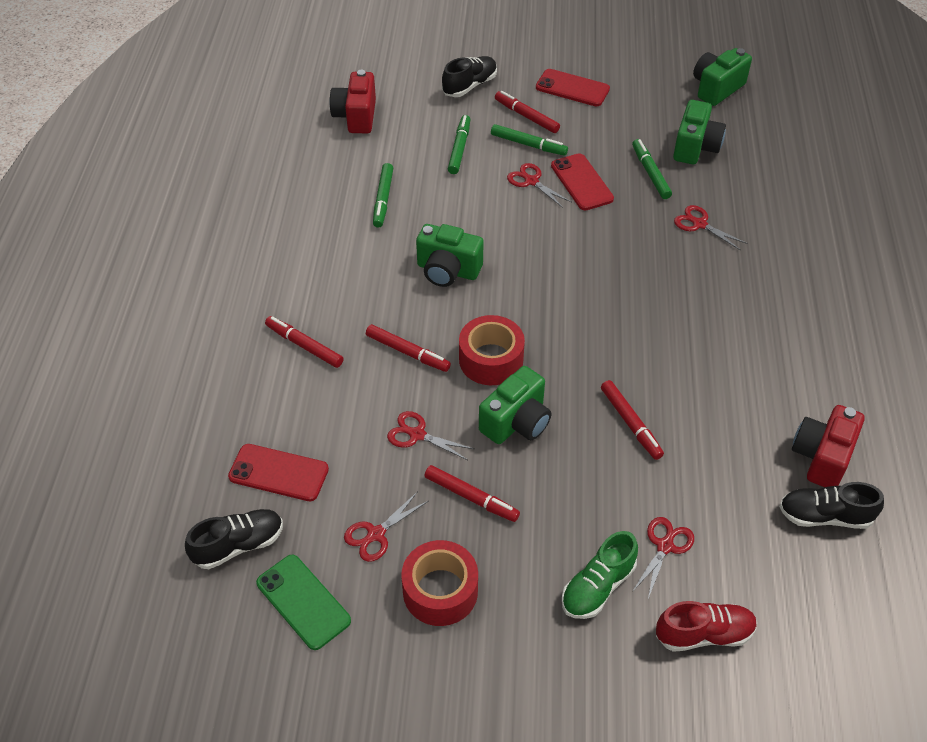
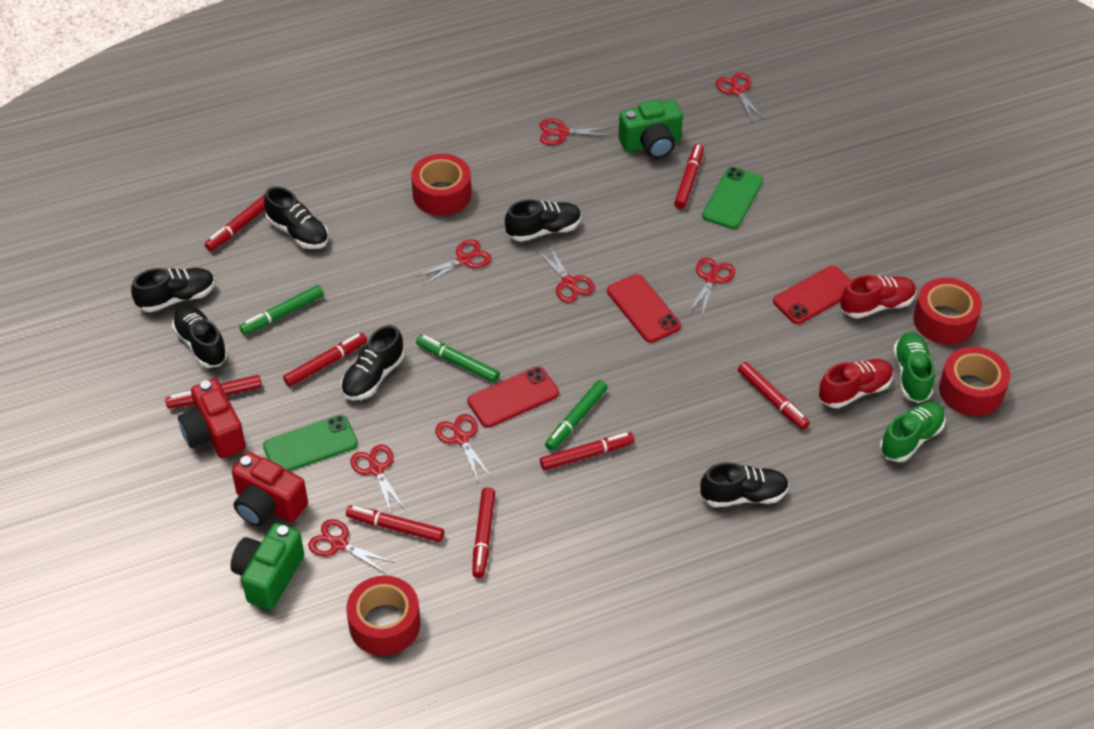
black shoe: 3 -> 6
green camera: 4 -> 2
green marker: 4 -> 3
green phone: 1 -> 2
green shoe: 1 -> 2
red marker: 5 -> 8
red scissors: 5 -> 8
red shoe: 1 -> 2
red tape: 2 -> 4

